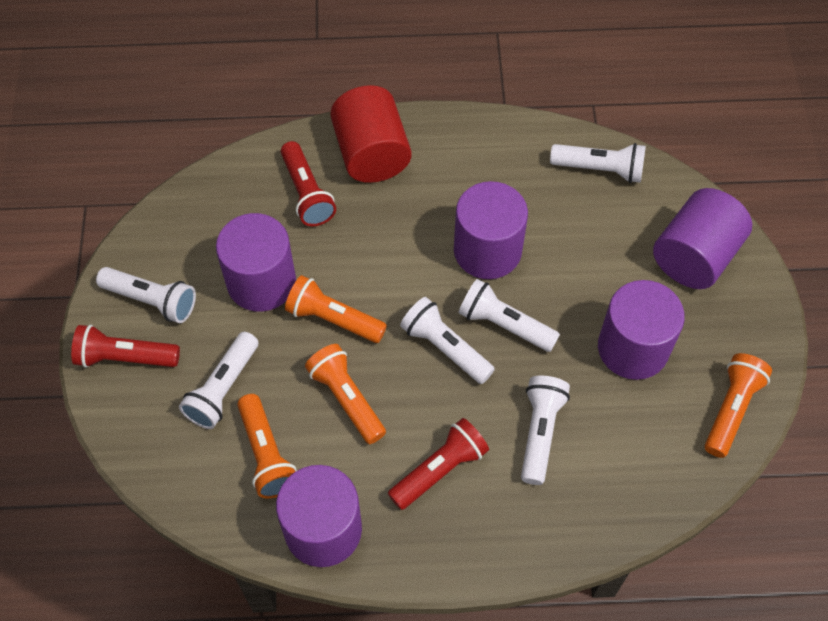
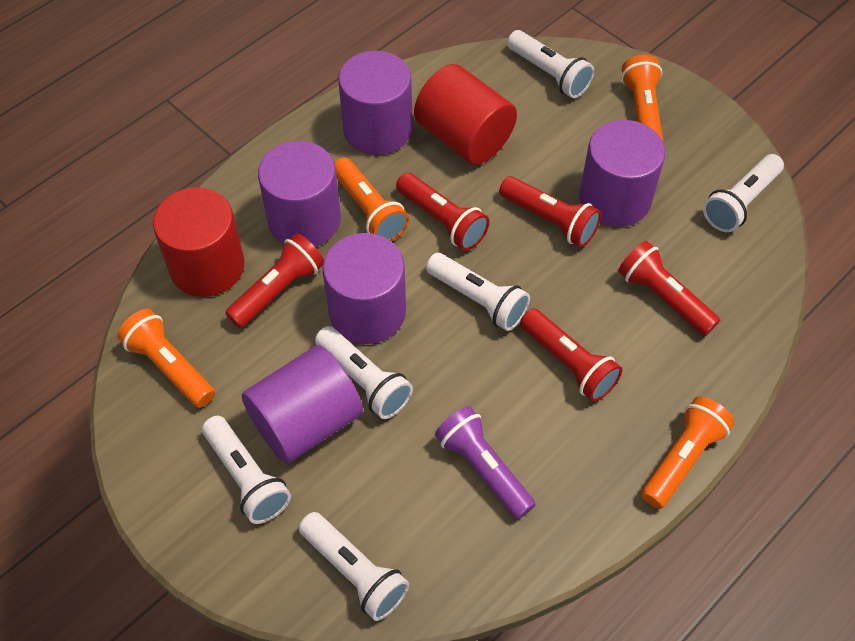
purple flashlight: 0 -> 1
red cylinder: 1 -> 2
red flashlight: 3 -> 5

